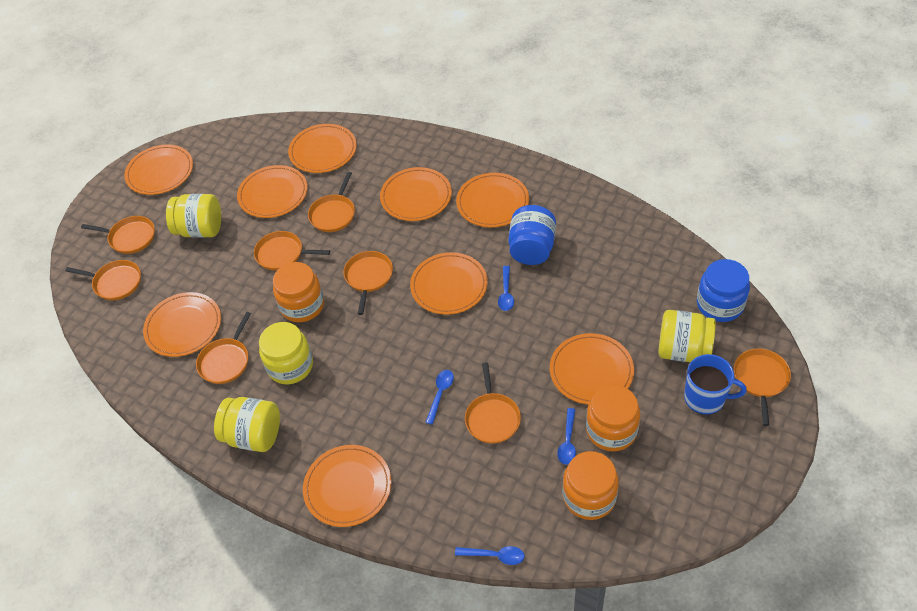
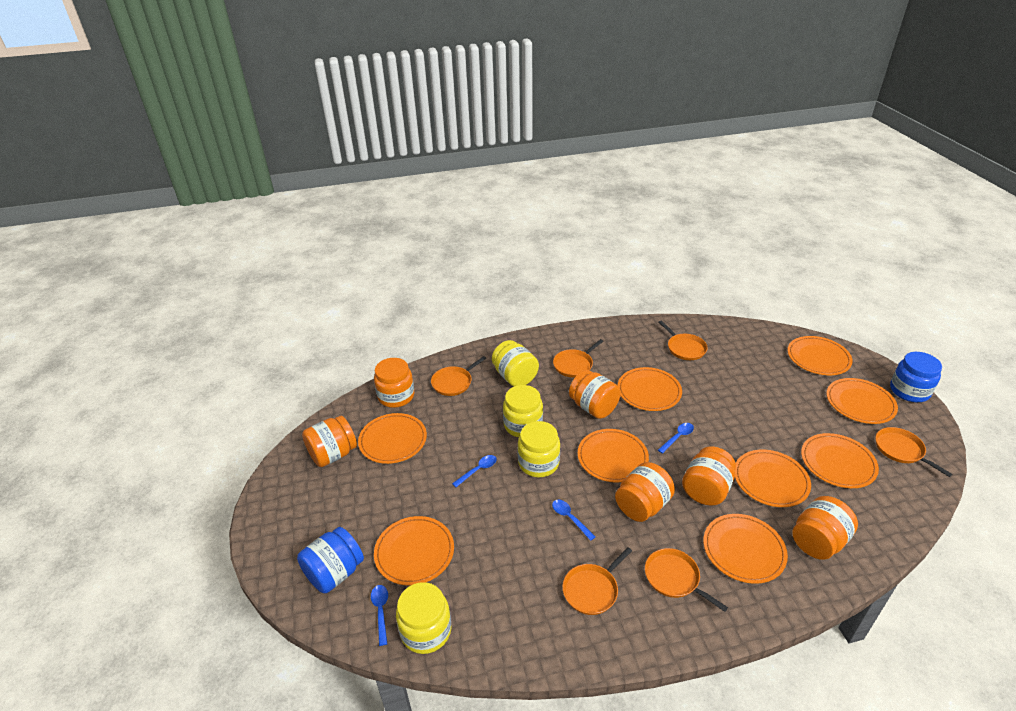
blue mug: 1 -> 0
orange jar: 3 -> 6
orange pan: 8 -> 6

